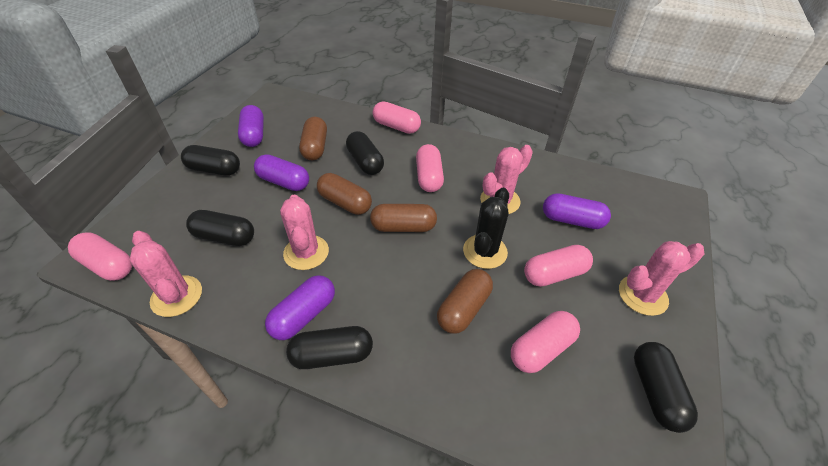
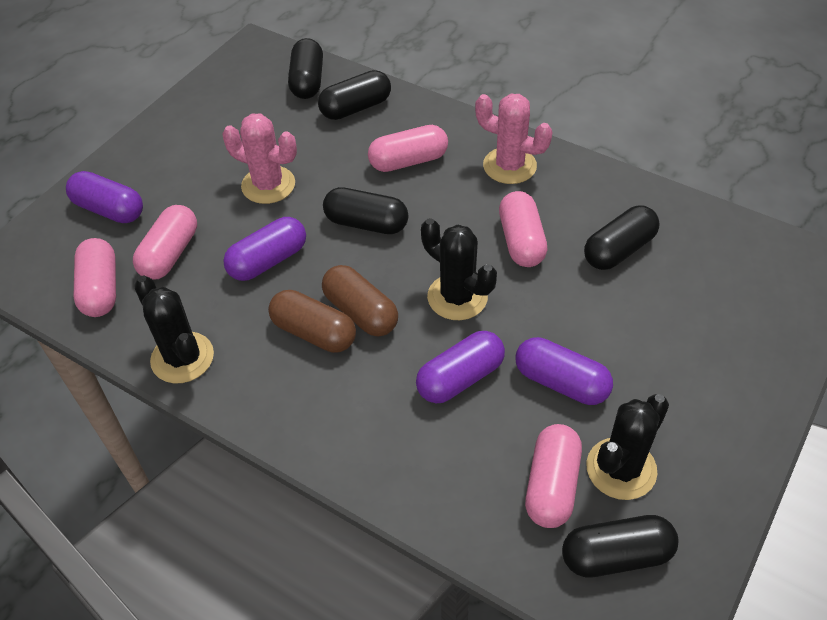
black cactus: 1 -> 3
brown capsule: 4 -> 2
pink cactus: 4 -> 2

